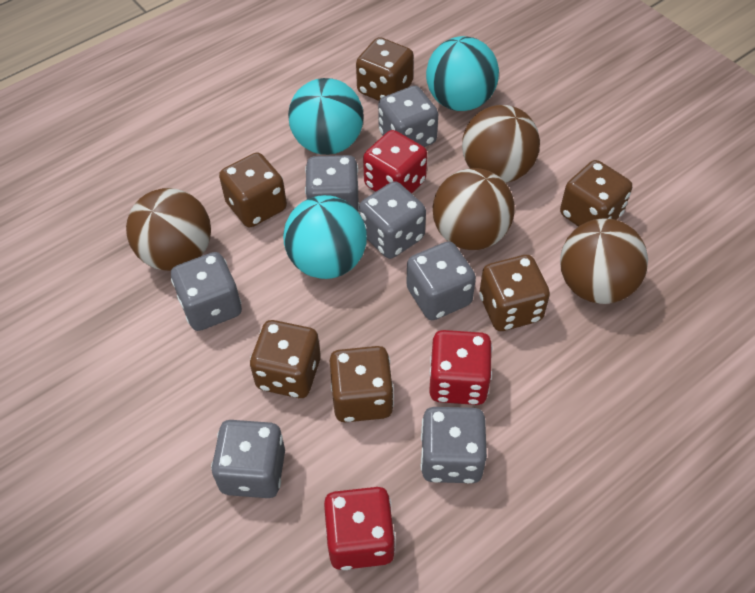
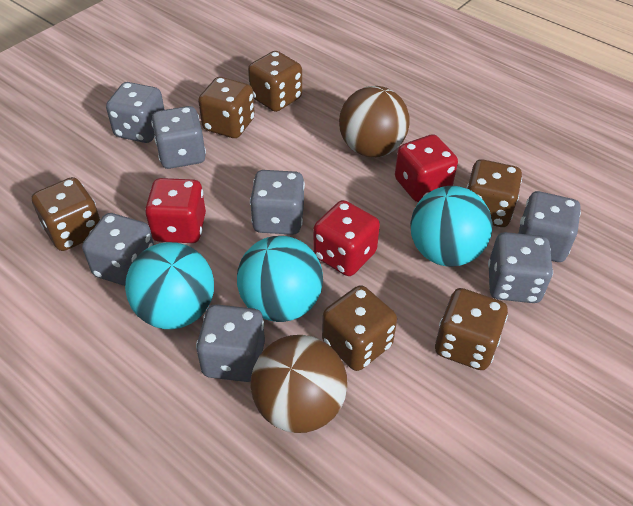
brown ball: 4 -> 2

